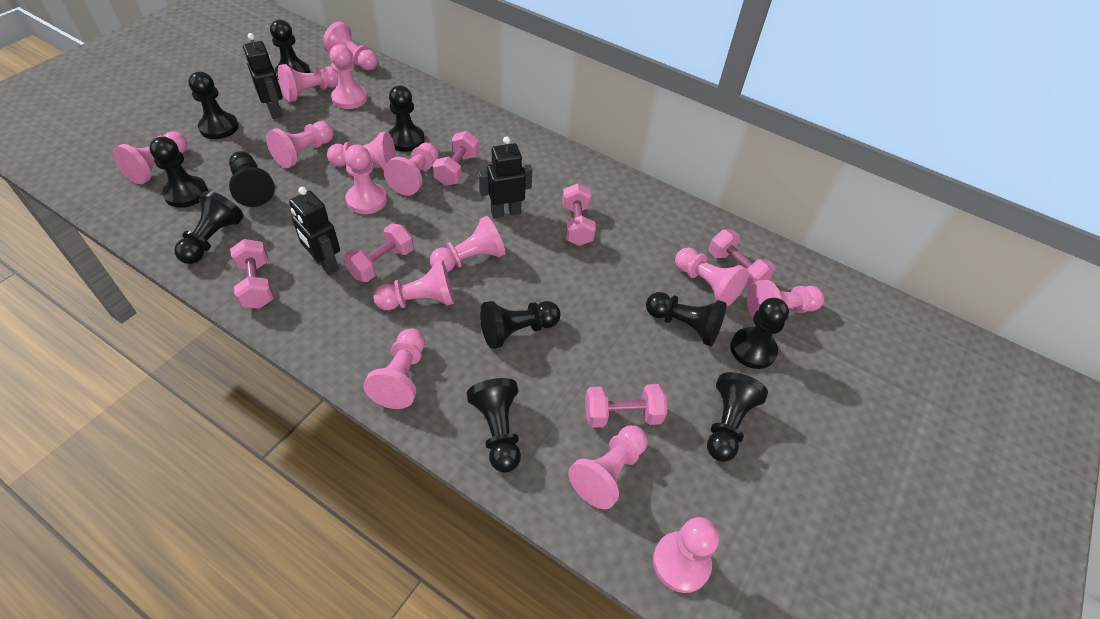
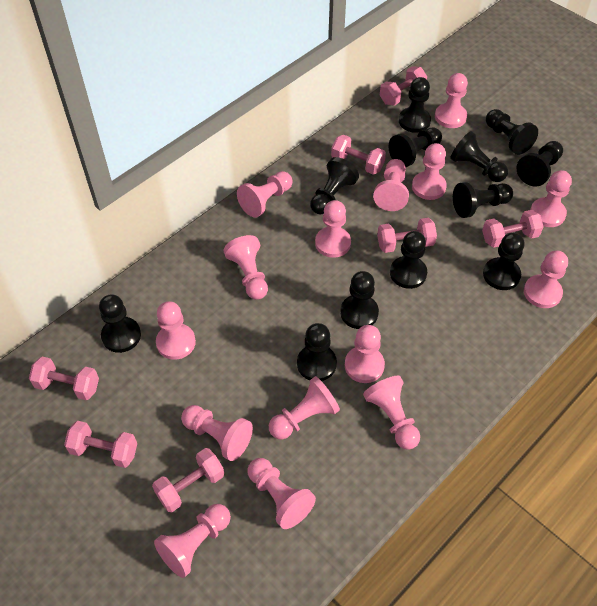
black pawn: 11 -> 12
black robot: 3 -> 0
pink dumbbell: 6 -> 7

